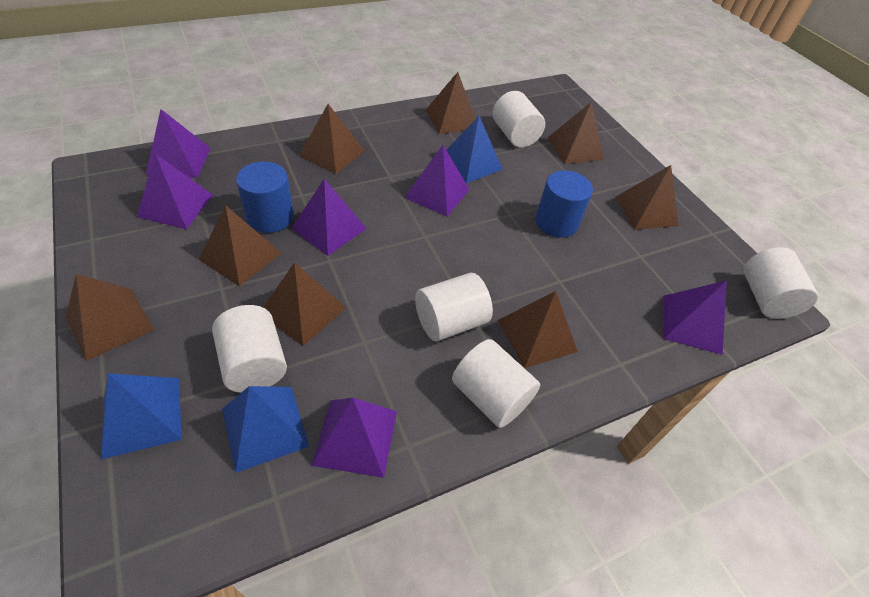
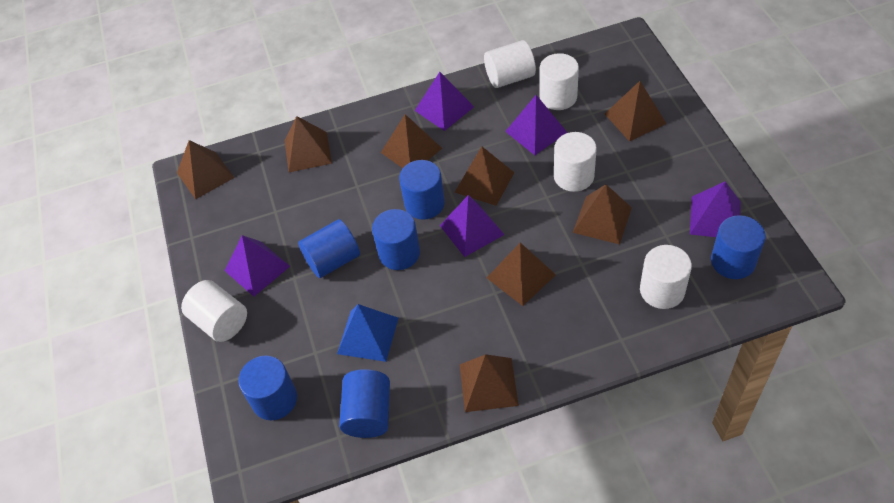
blue cylinder: 2 -> 6
blue pyramid: 3 -> 1
purple pyramid: 6 -> 5

